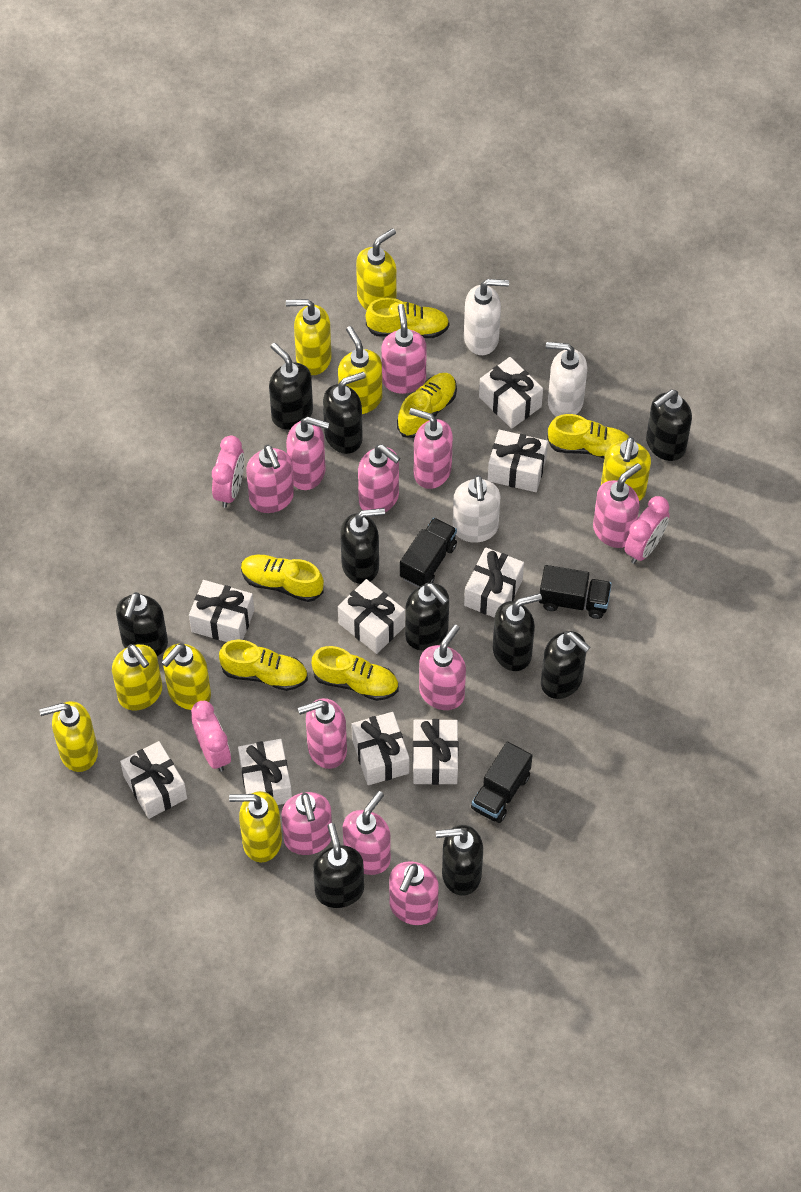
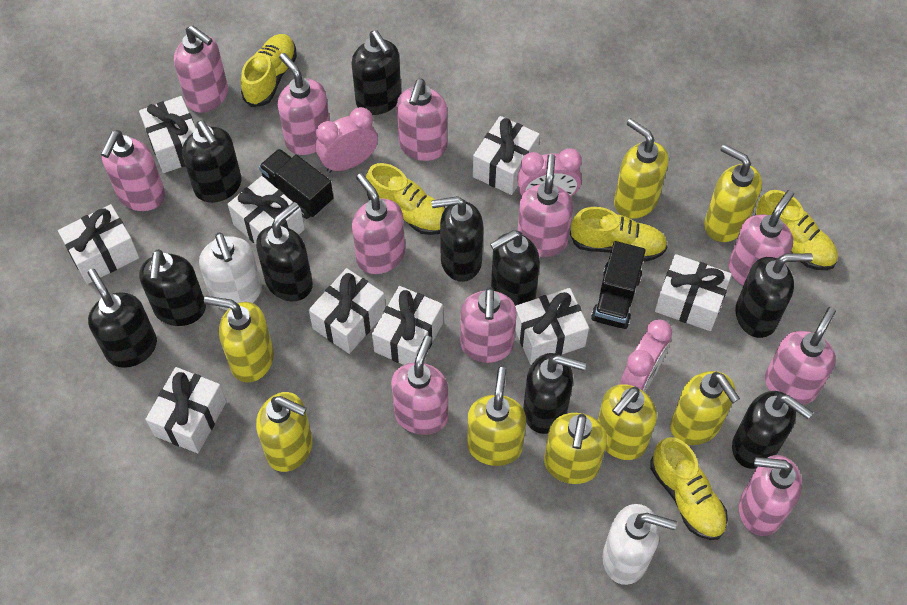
black truck: 3 -> 2
white soap dispenser: 3 -> 2
yellow shoe: 6 -> 5

